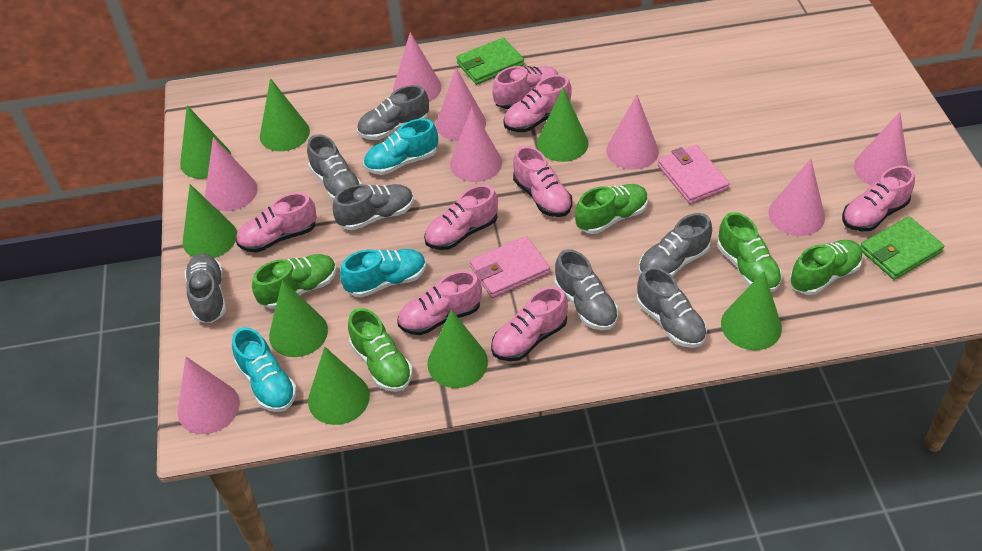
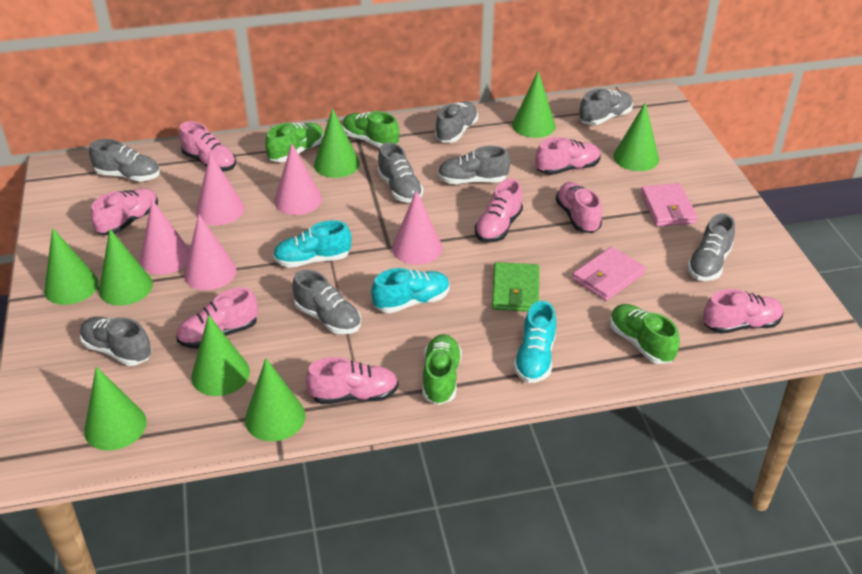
green shoe: 5 -> 4
green wallet: 2 -> 1
grey shoe: 7 -> 8
pink cone: 8 -> 5

